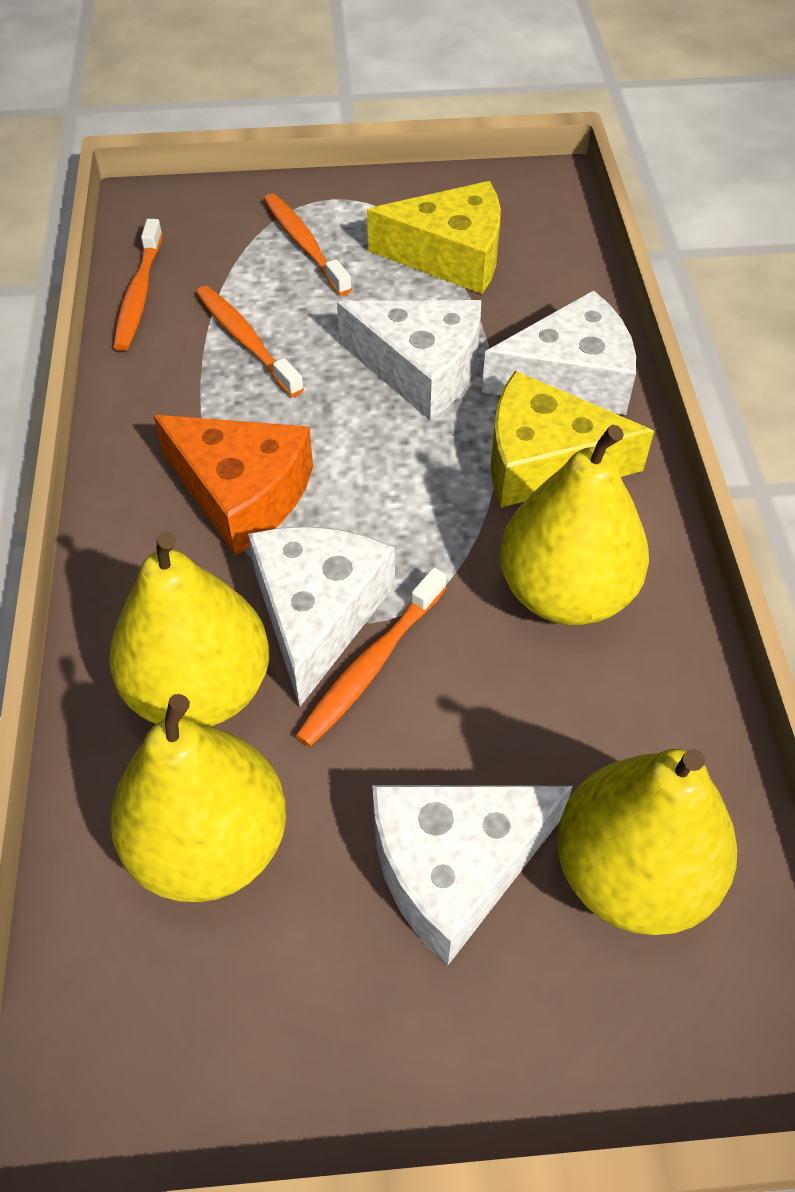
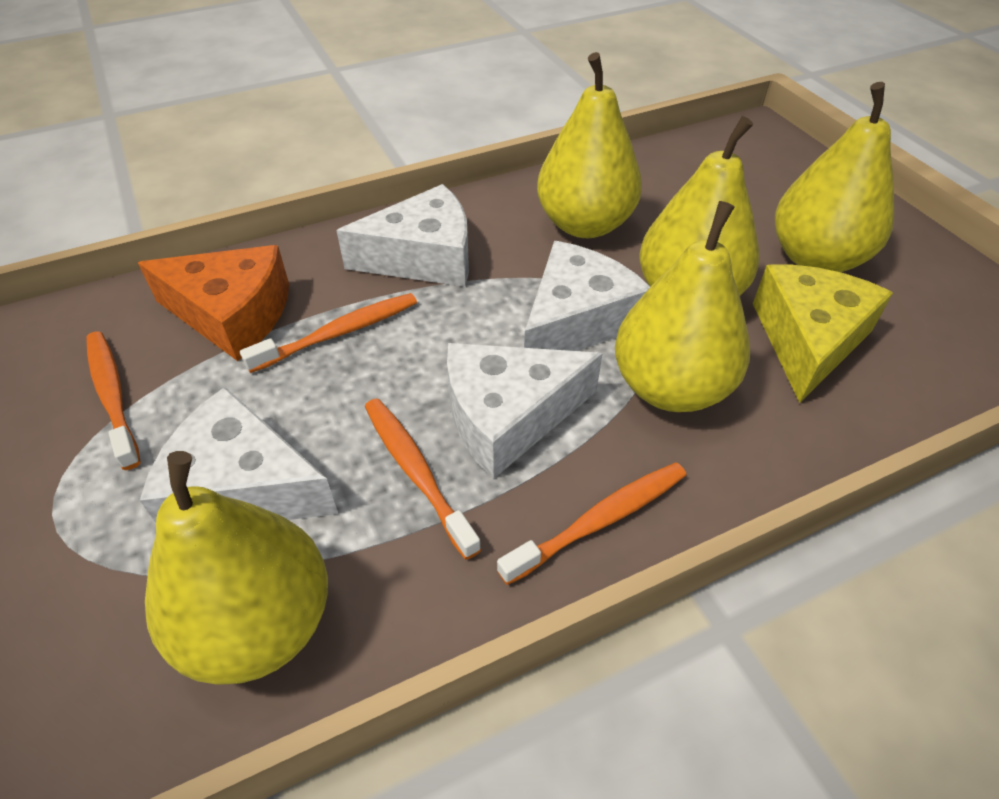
yellow cheese: 2 -> 1
yellow pear: 4 -> 5

